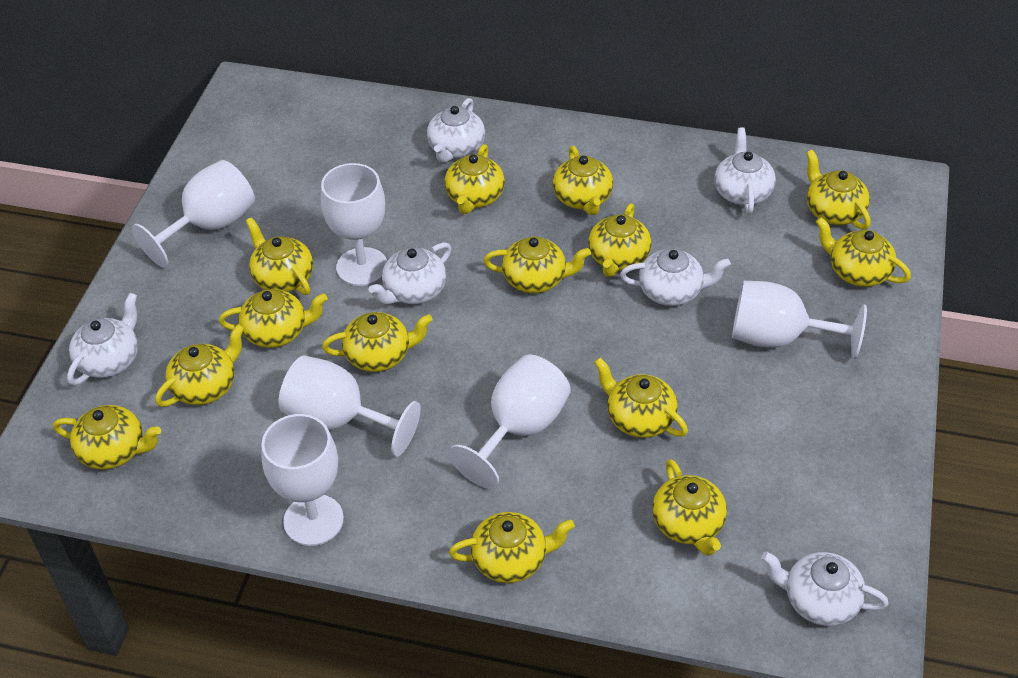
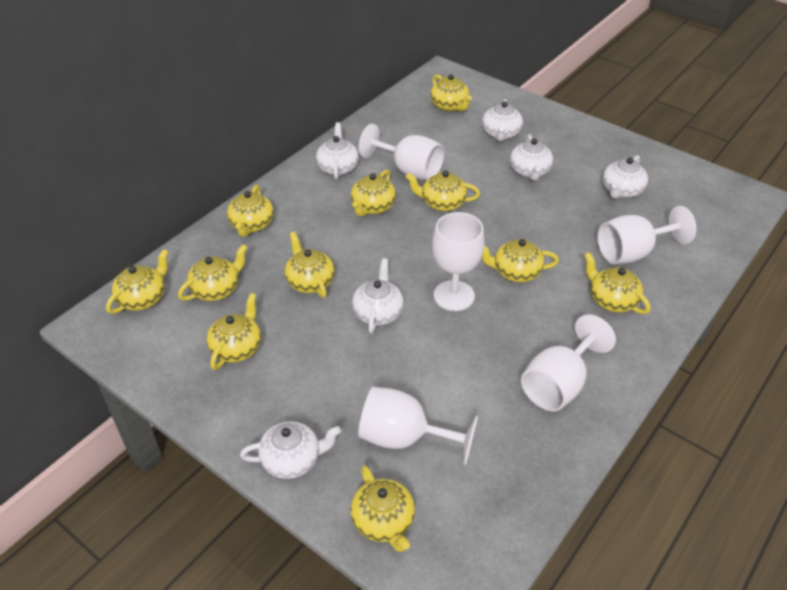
white goblet: 6 -> 5
yellow teapot: 14 -> 11

